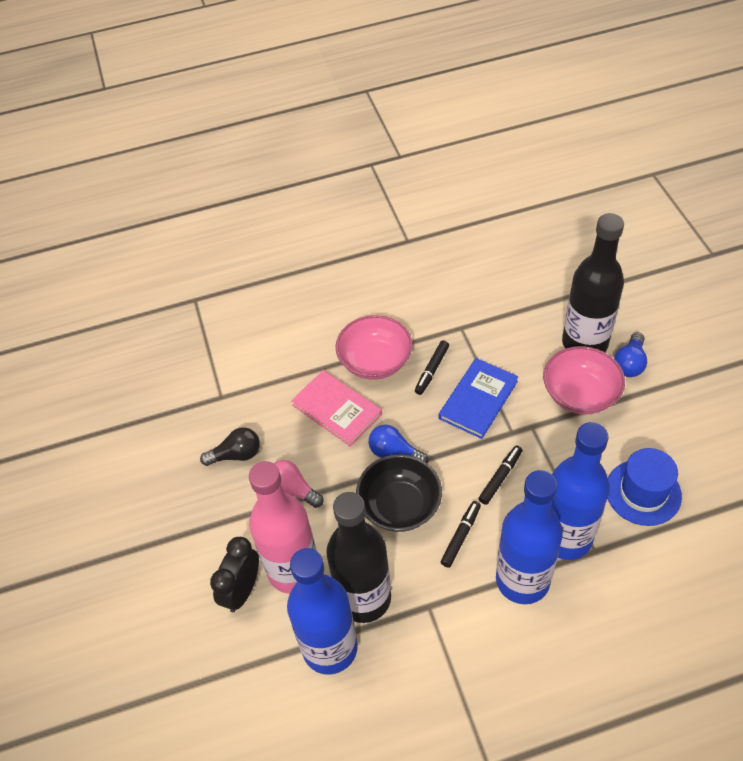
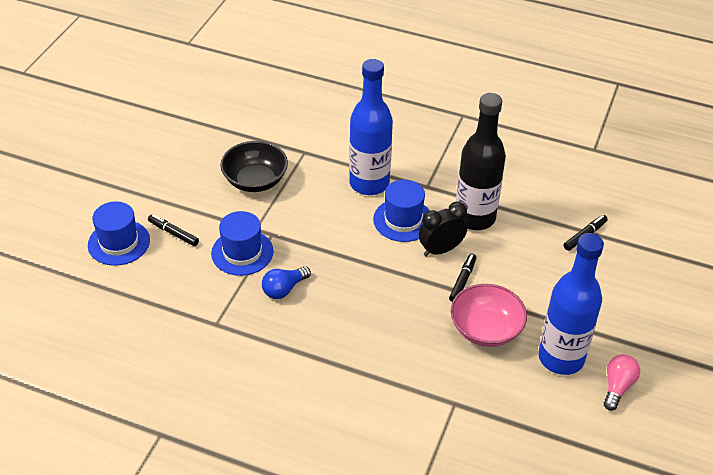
black bottle: 2 -> 1
black light bulb: 1 -> 0
blue book: 1 -> 0
blue bottle: 3 -> 2
blue hat: 1 -> 3
blue light bulb: 2 -> 1
pink book: 1 -> 0
pink bottle: 1 -> 0
pink bowl: 2 -> 1

